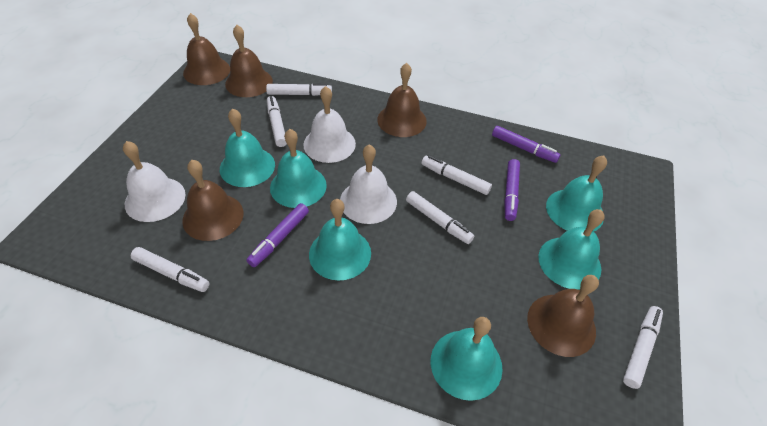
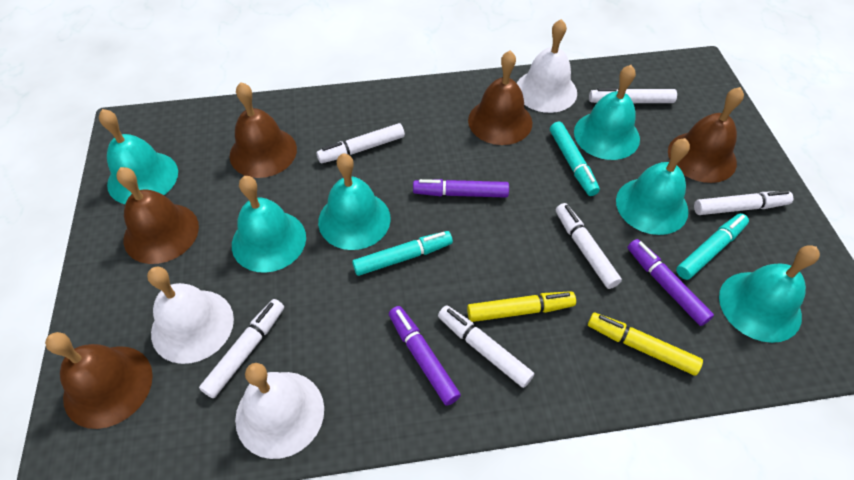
turquoise marker: 0 -> 3
yellow marker: 0 -> 2

